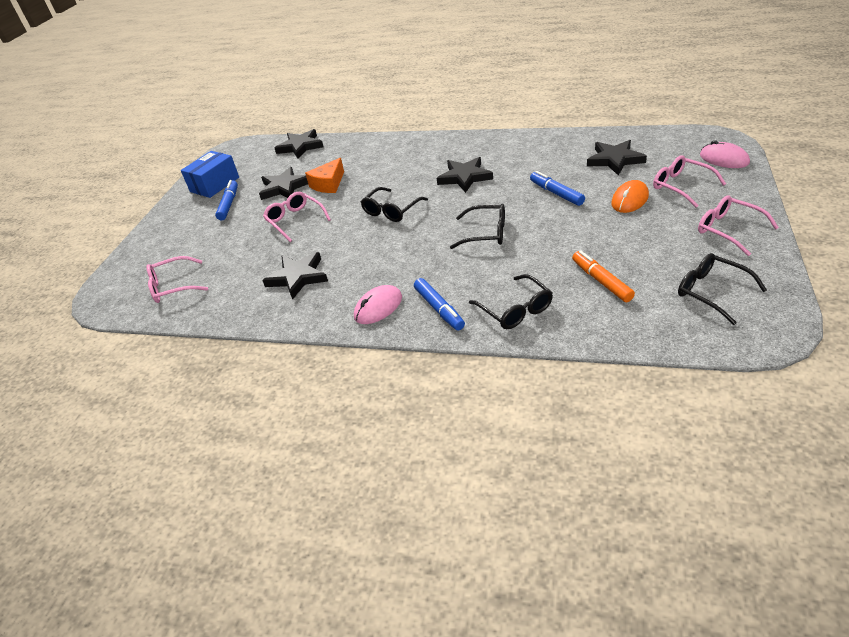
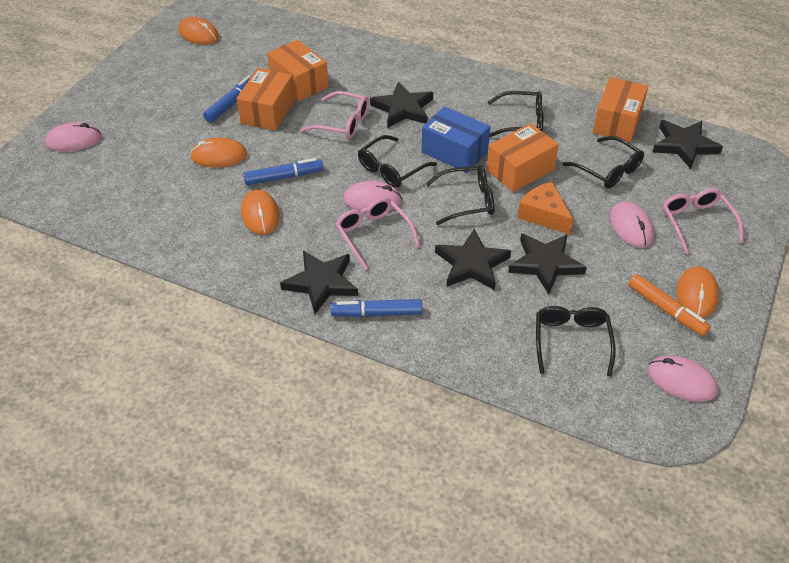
black glasses: 4 -> 5
orange box: 0 -> 4
orange mouse: 1 -> 4
pink glasses: 4 -> 3
pink mouse: 2 -> 4

